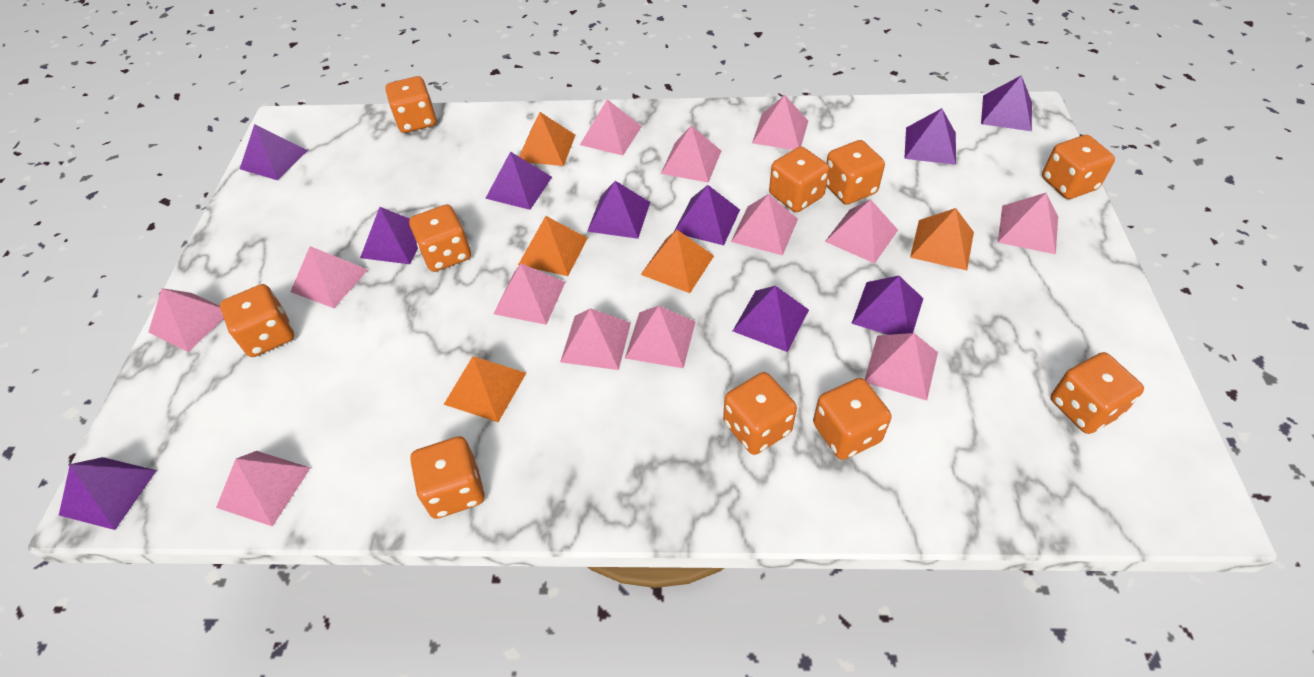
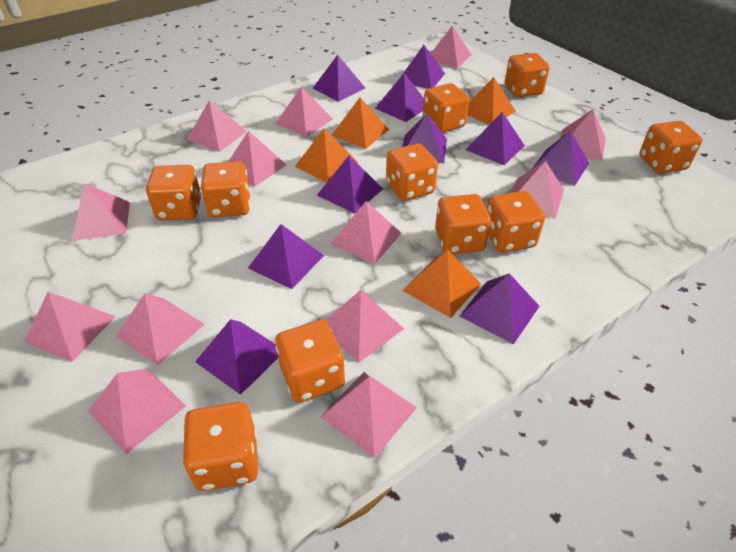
orange pyramid: 5 -> 4

